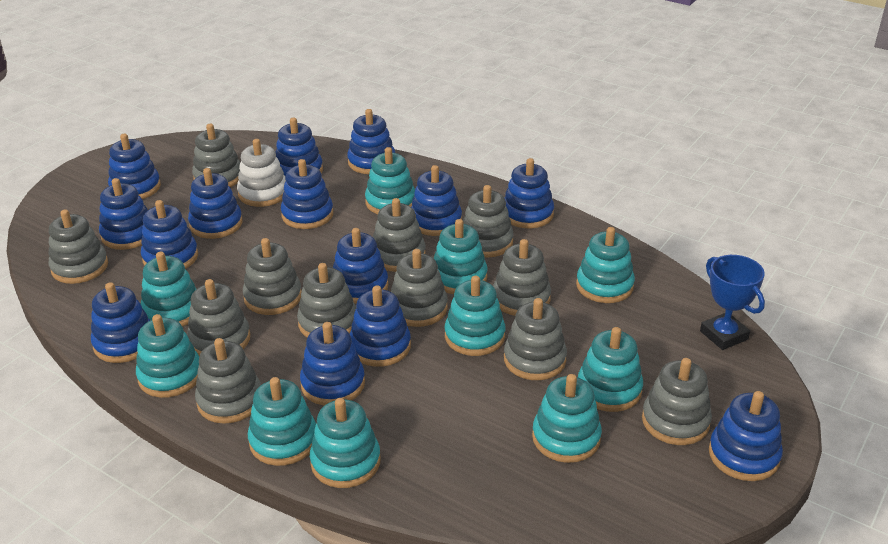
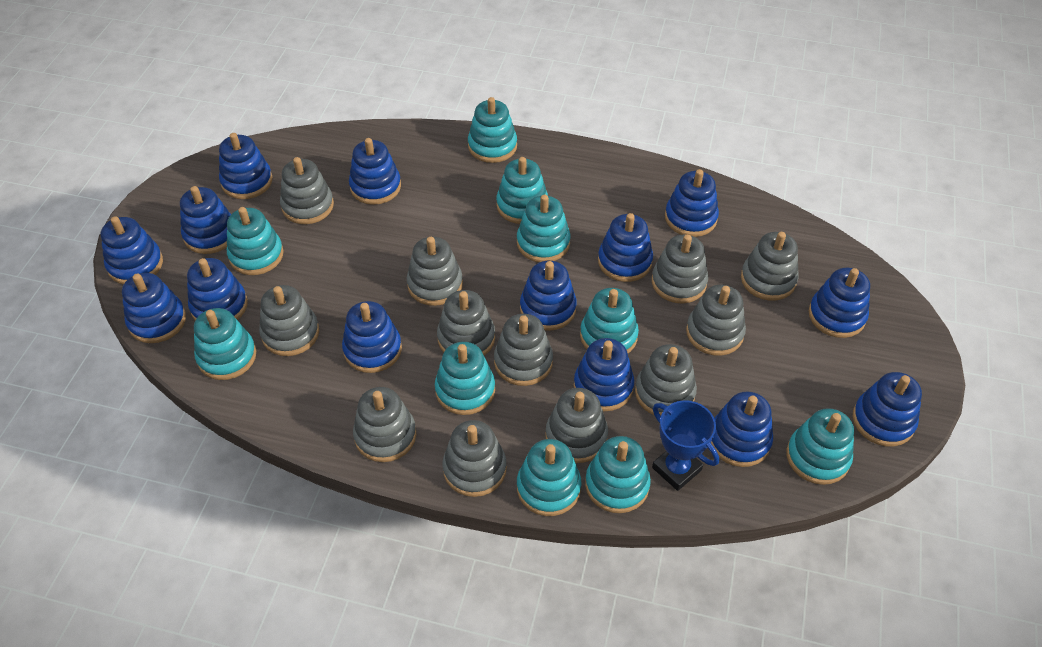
white stacking toy: 1 -> 0

